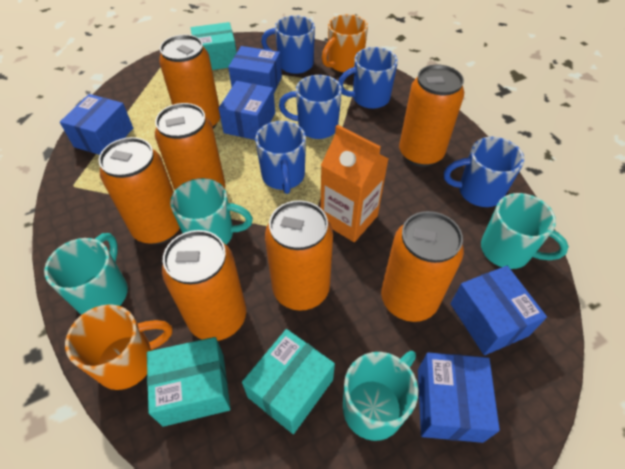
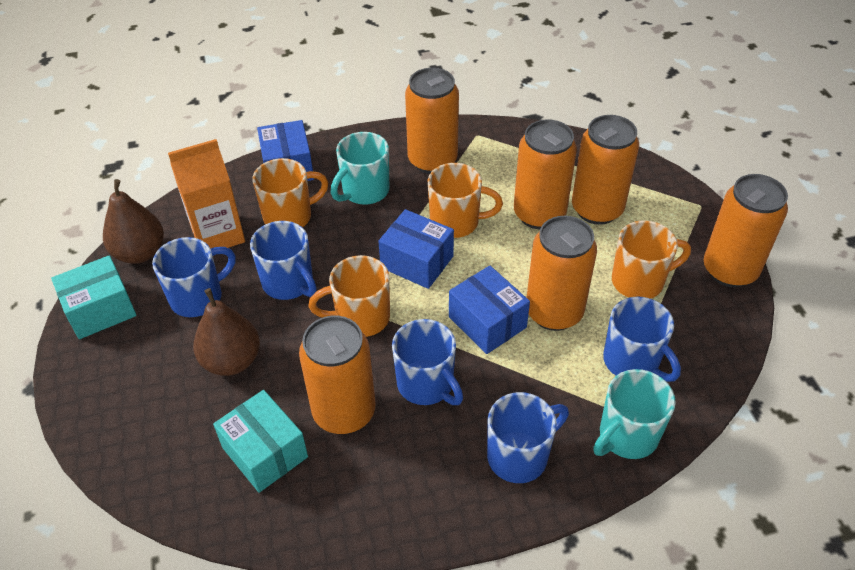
blue box: 5 -> 3
brown pear: 0 -> 2
orange can: 7 -> 6
orange mug: 2 -> 4
turquoise box: 3 -> 2
turquoise mug: 4 -> 2

